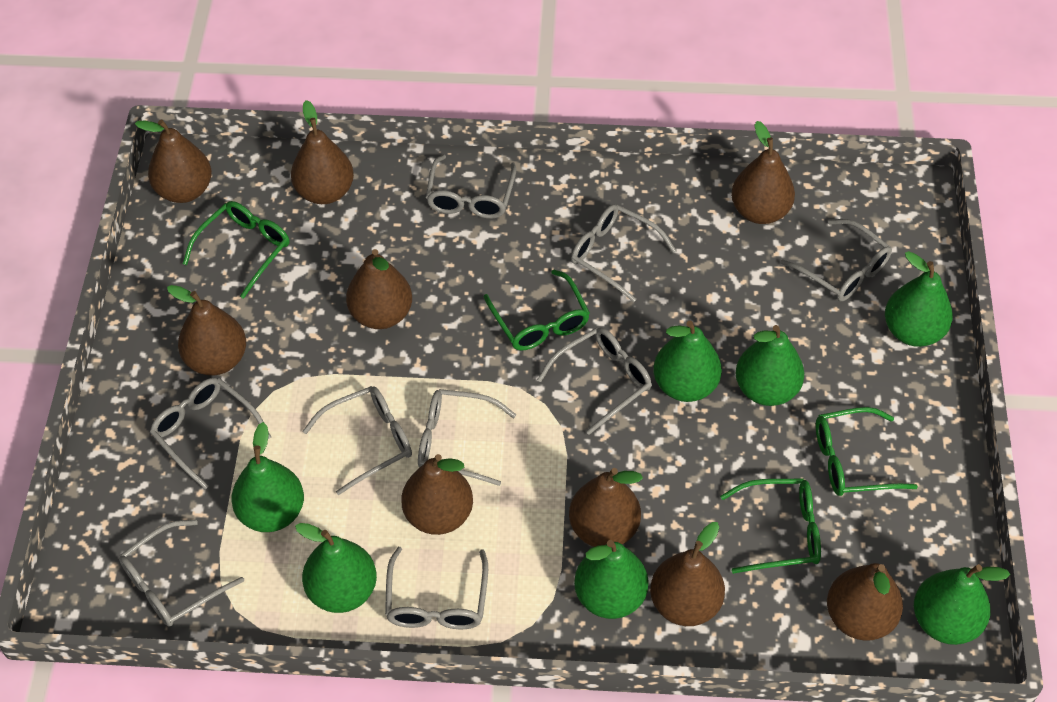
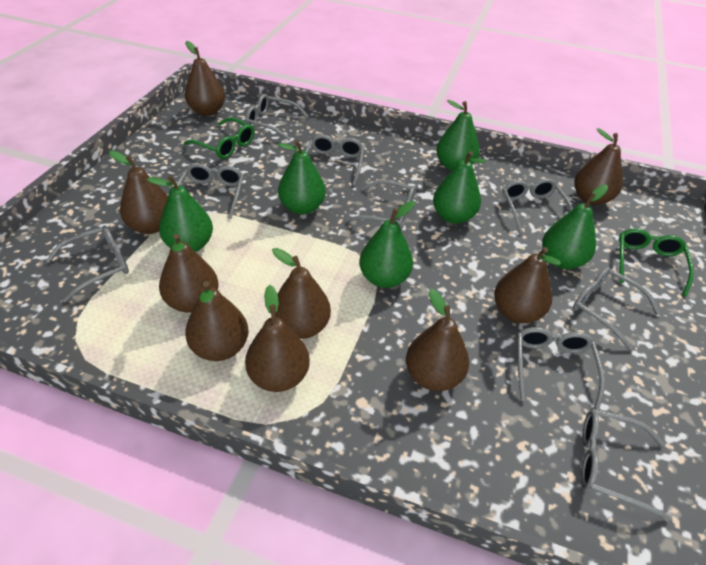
green glasses: 4 -> 2
green pear: 7 -> 6

